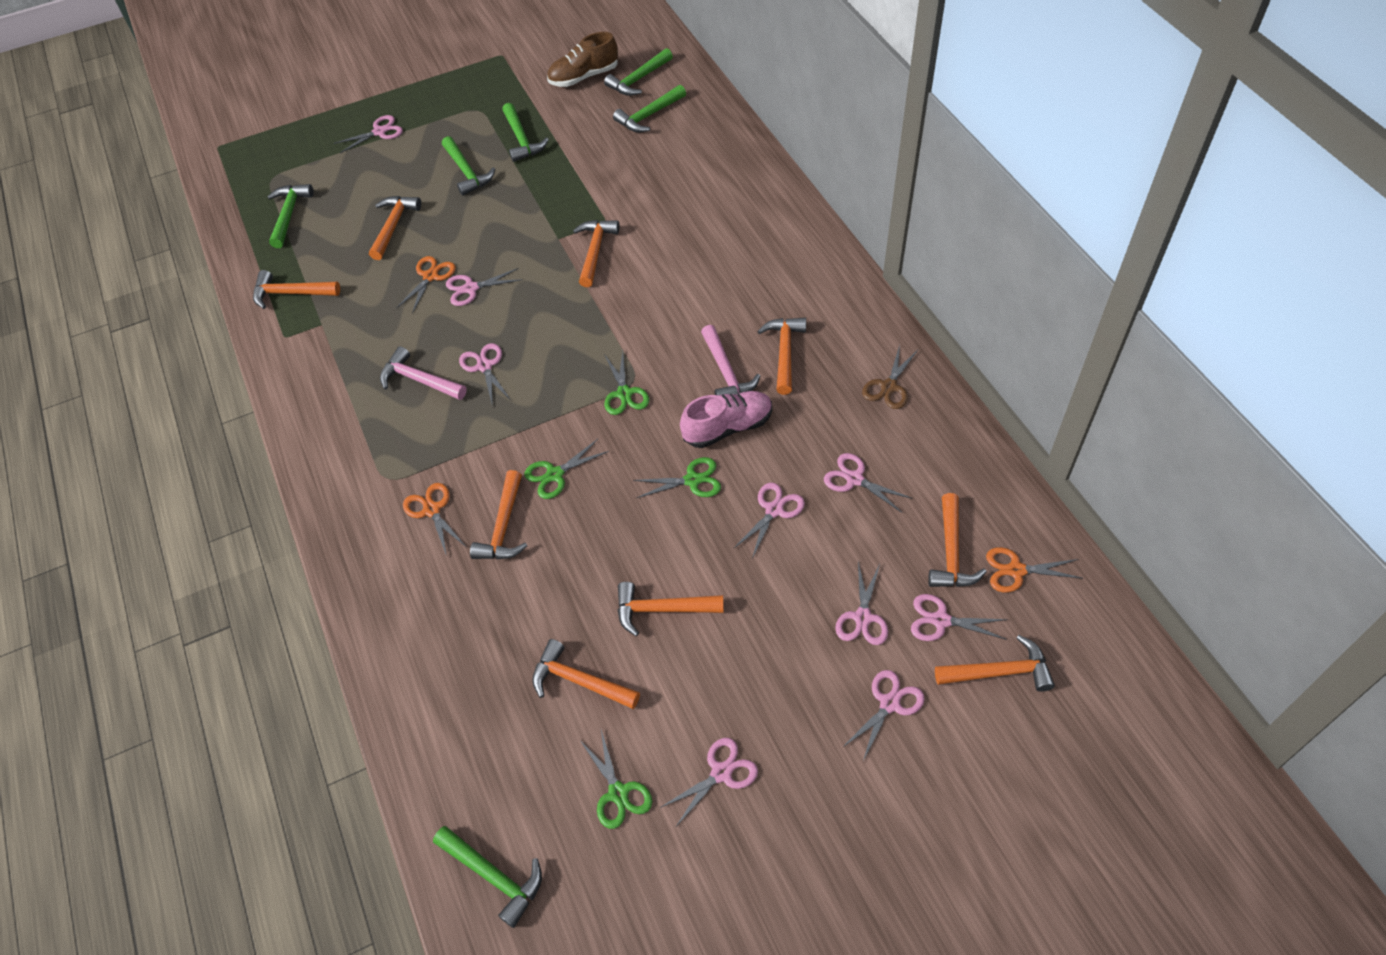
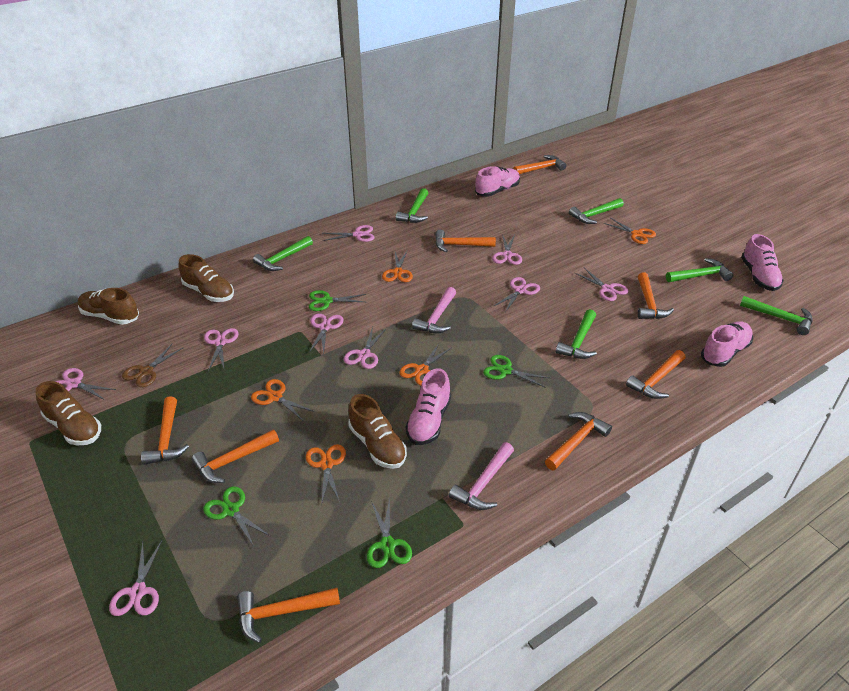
brown shoe: 1 -> 4
orange hammer: 9 -> 8
orange scissors: 3 -> 5
pink shoe: 1 -> 4

